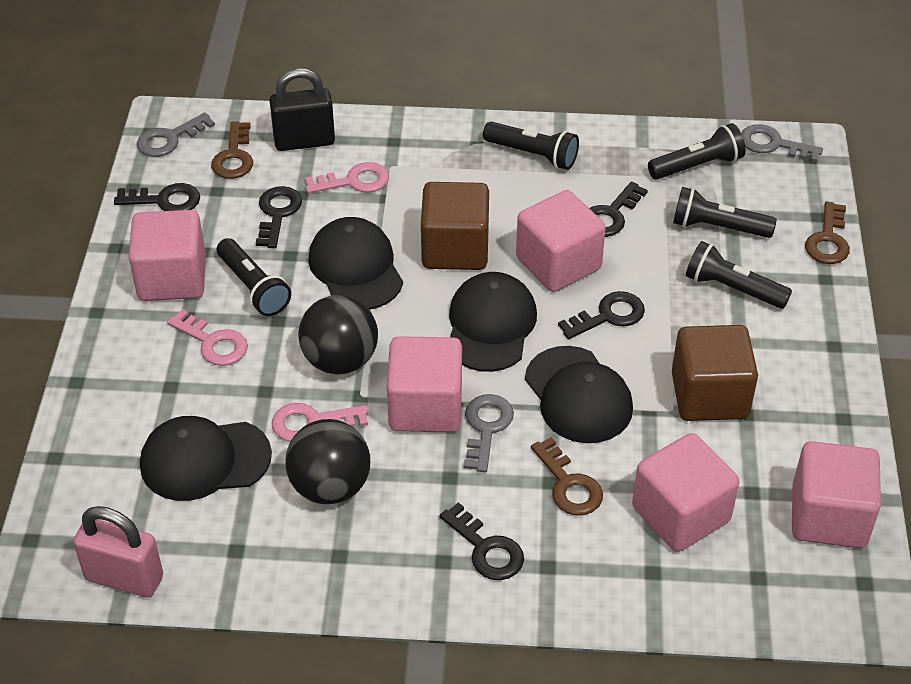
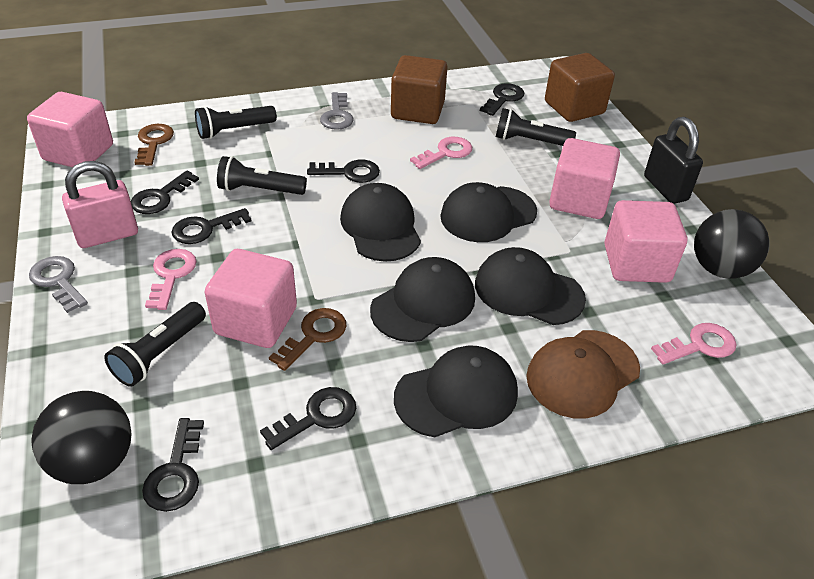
black cap: 4 -> 5
black flashlight: 5 -> 4
black key: 5 -> 6
brown cap: 0 -> 1
brown key: 3 -> 2
grey key: 3 -> 2
pink cube: 5 -> 4

